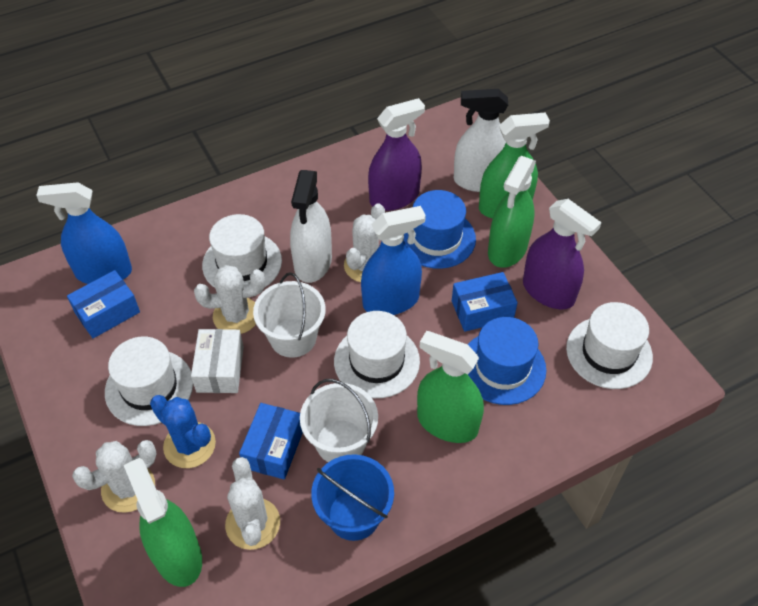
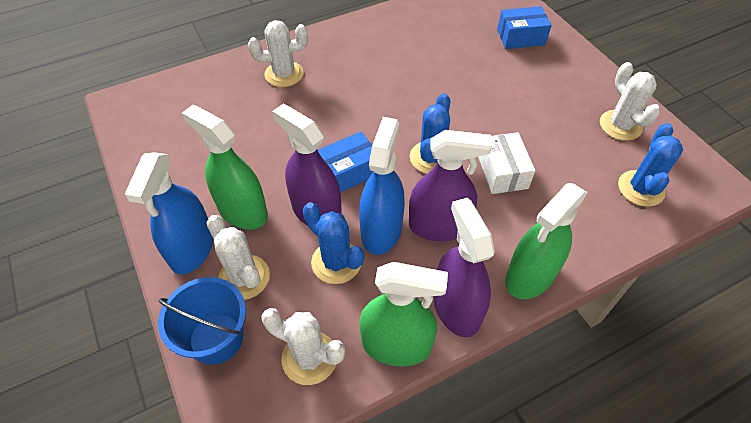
blue box: 3 -> 2
blue cactus: 1 -> 3
blue hat: 2 -> 0
green spray bottle: 4 -> 3
purple spray bottle: 2 -> 3
white bucket: 2 -> 0
white hat: 4 -> 0
white spray bottle: 2 -> 0

